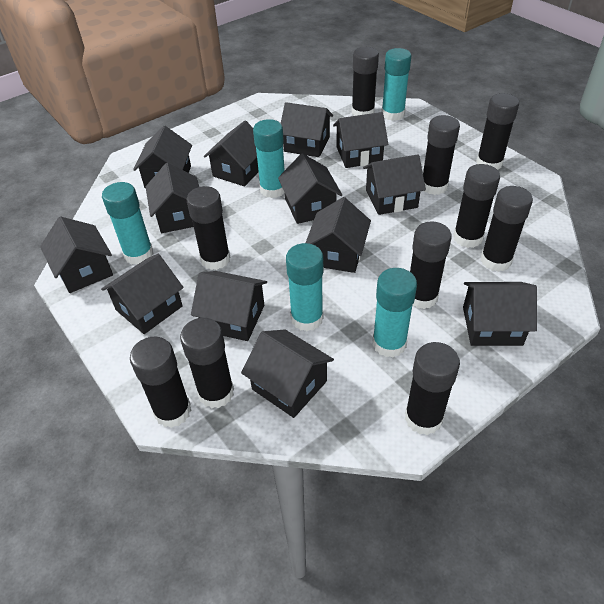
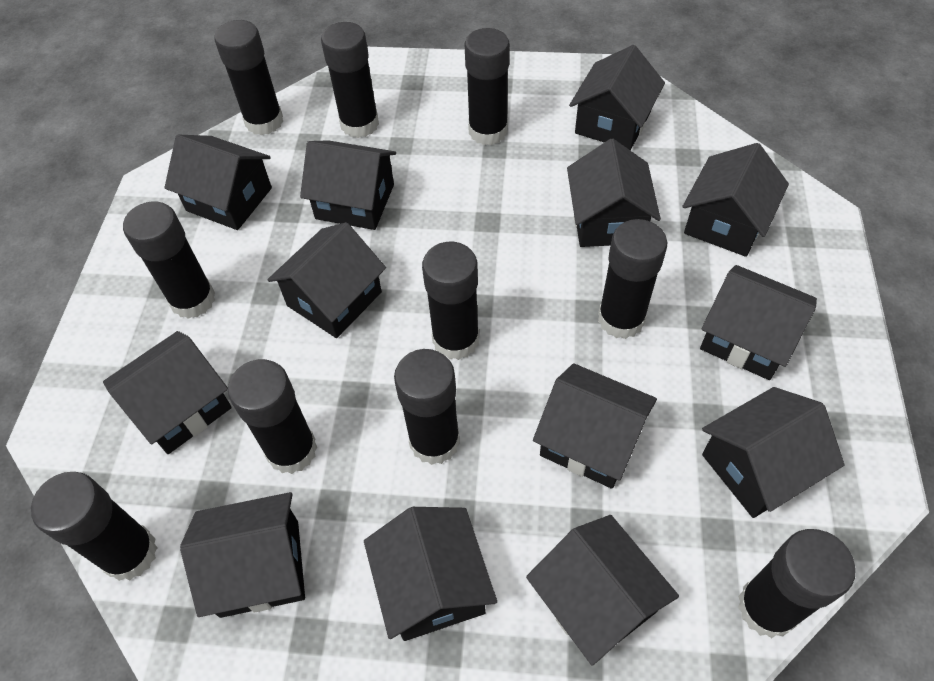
turquoise glue stick: 5 -> 0

